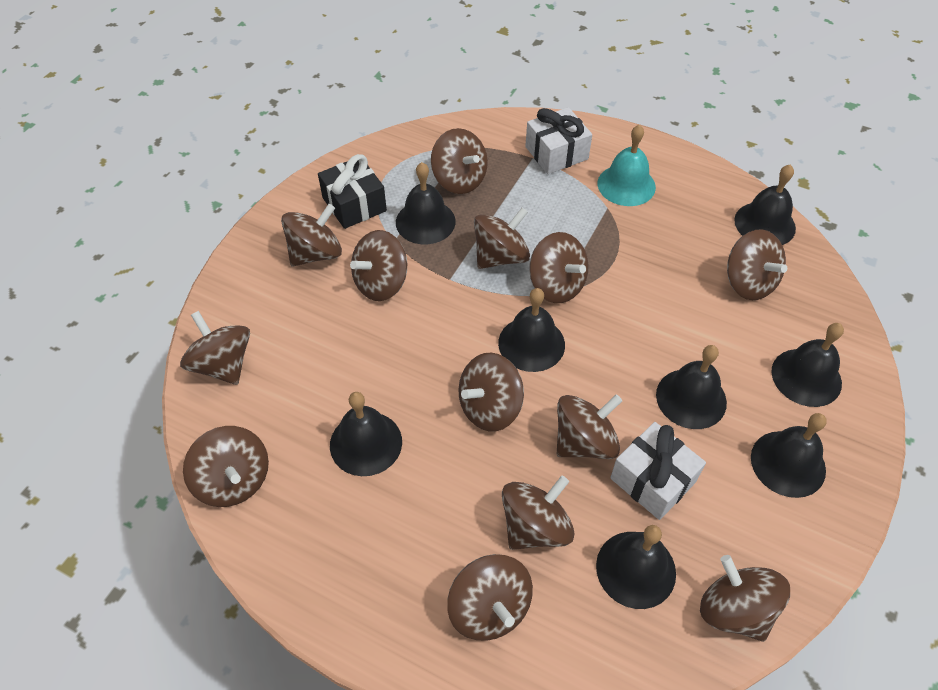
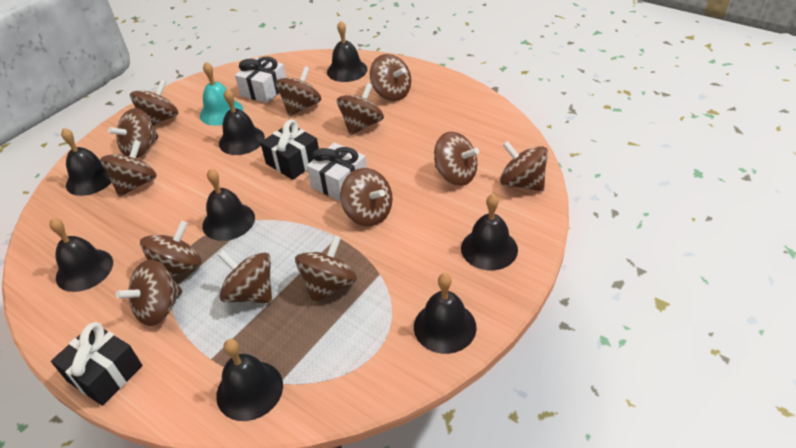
black gift: 1 -> 2

